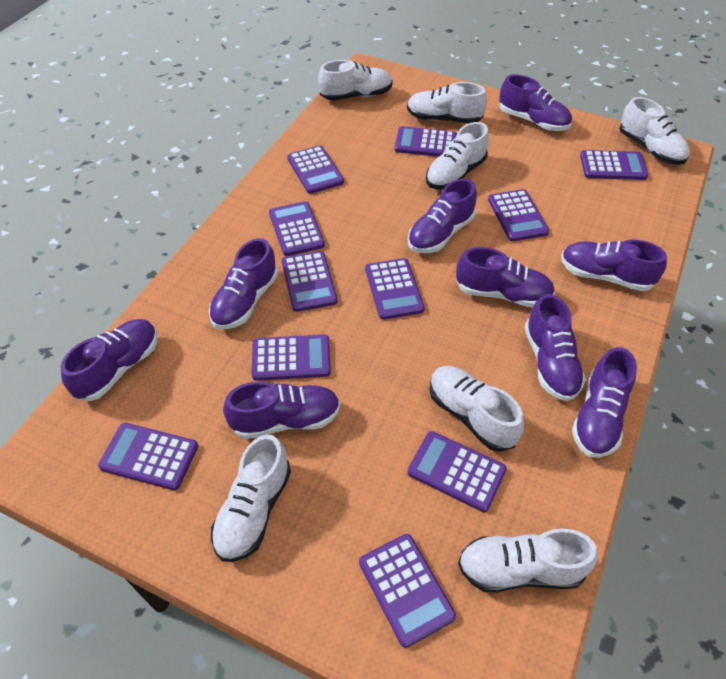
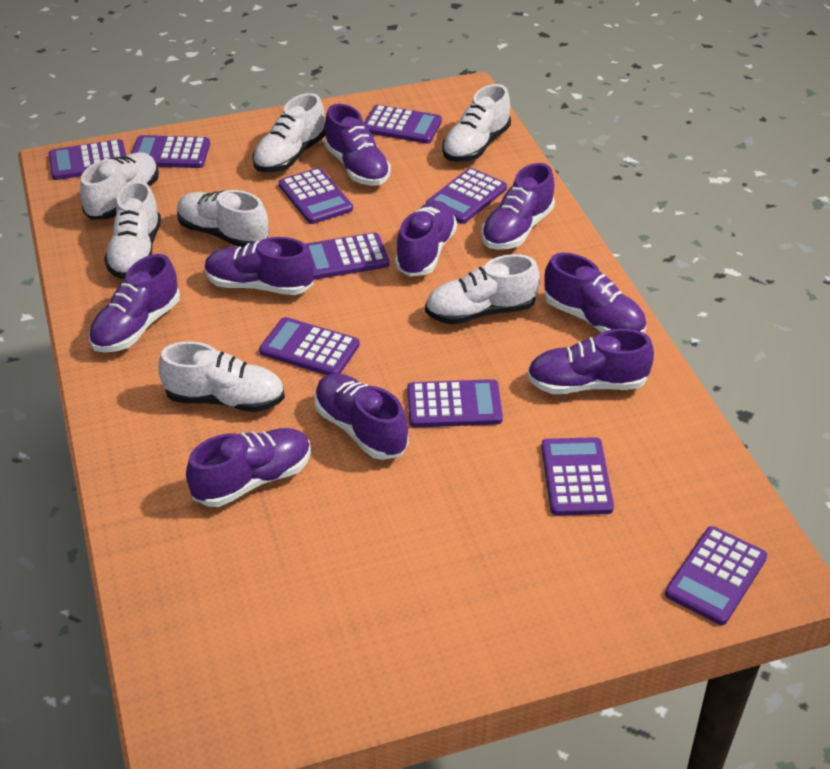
purple calculator: 11 -> 10

